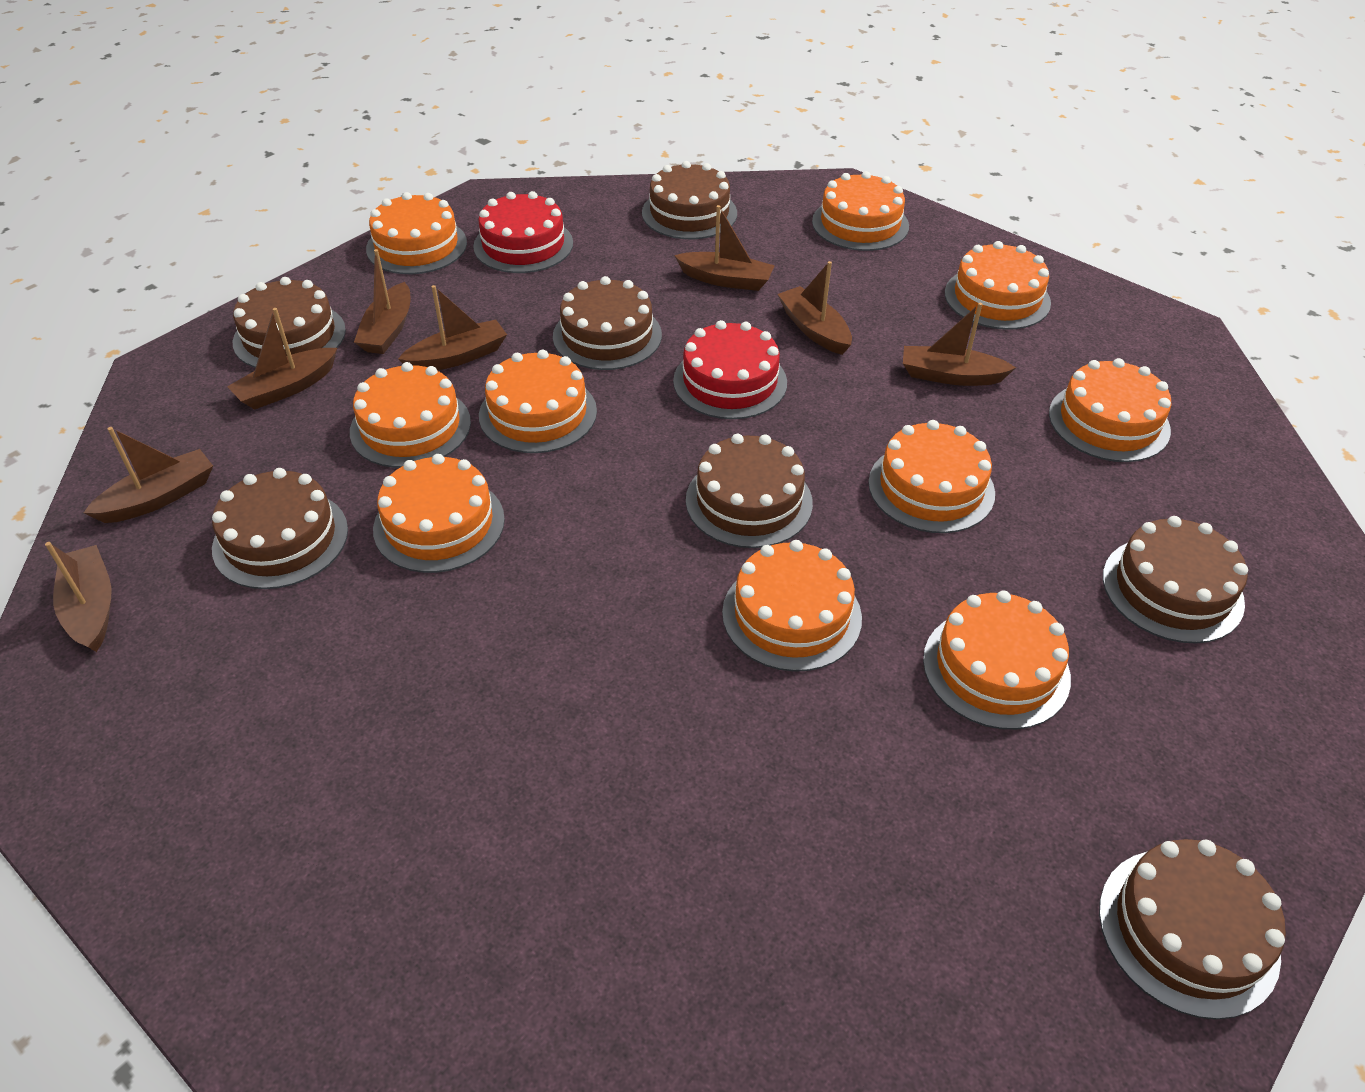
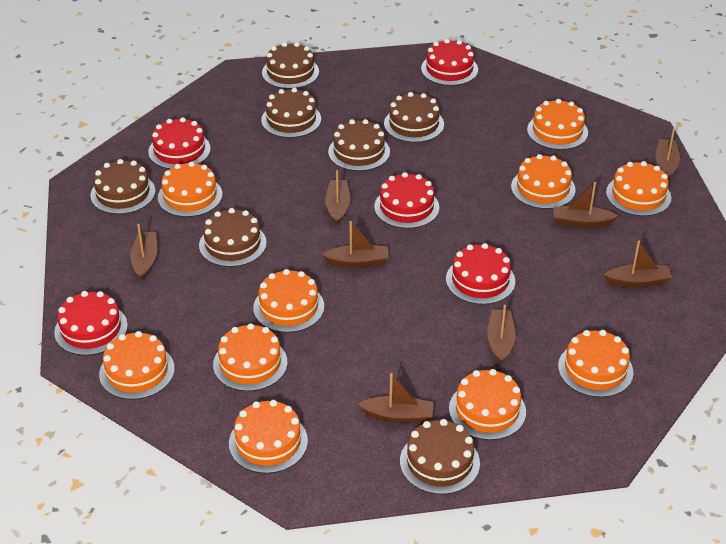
red cake: 2 -> 5

